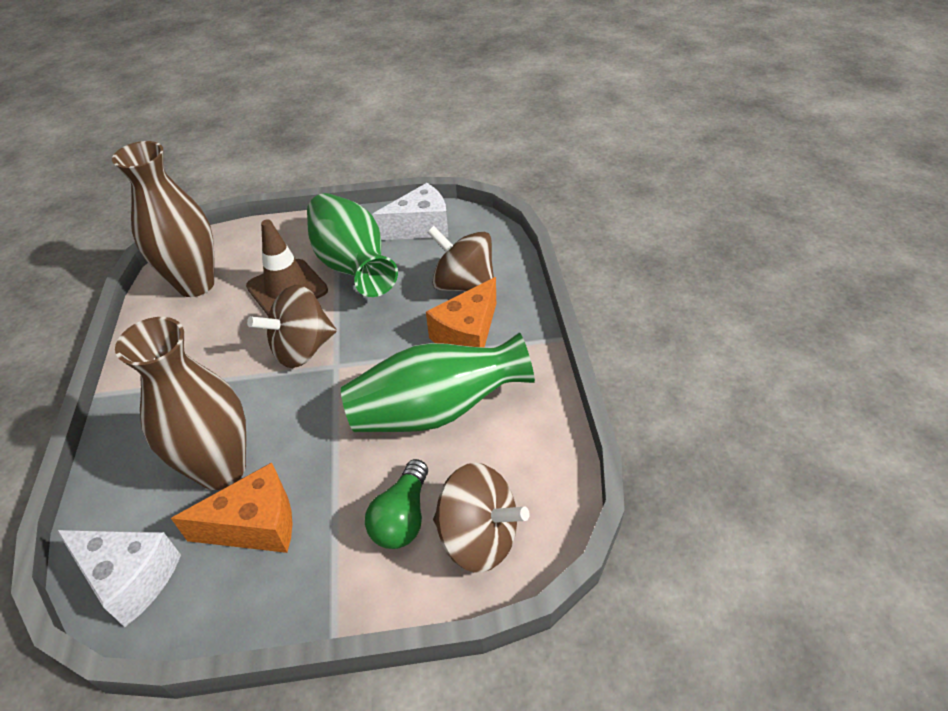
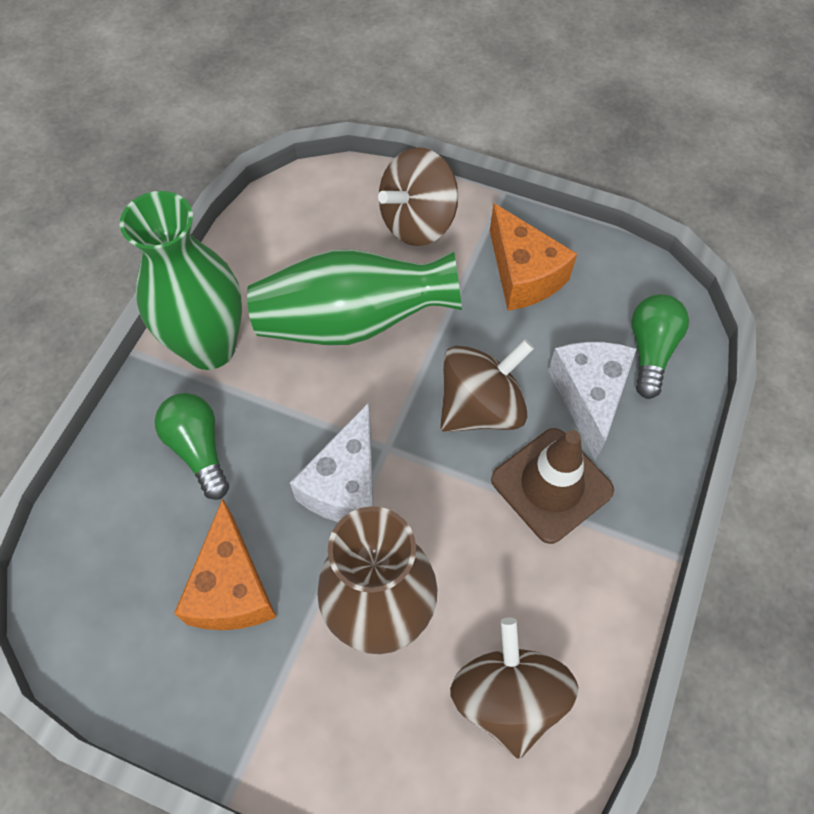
brown vase: 2 -> 1
green light bulb: 1 -> 2

